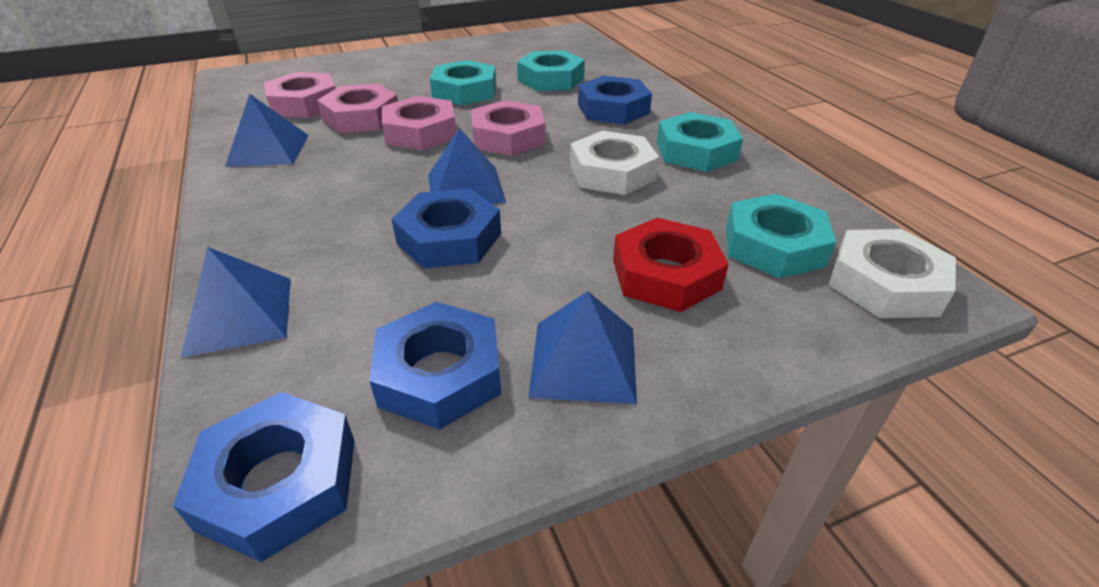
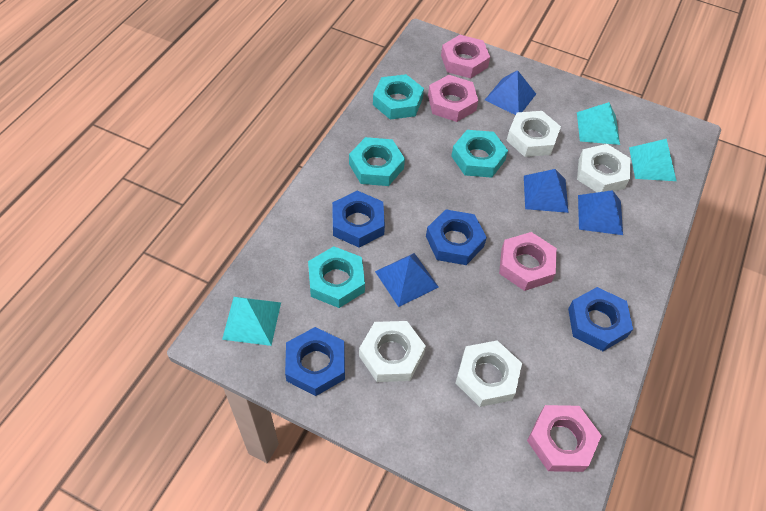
red nut: 1 -> 0
turquoise pyramid: 0 -> 3
white nut: 2 -> 4

